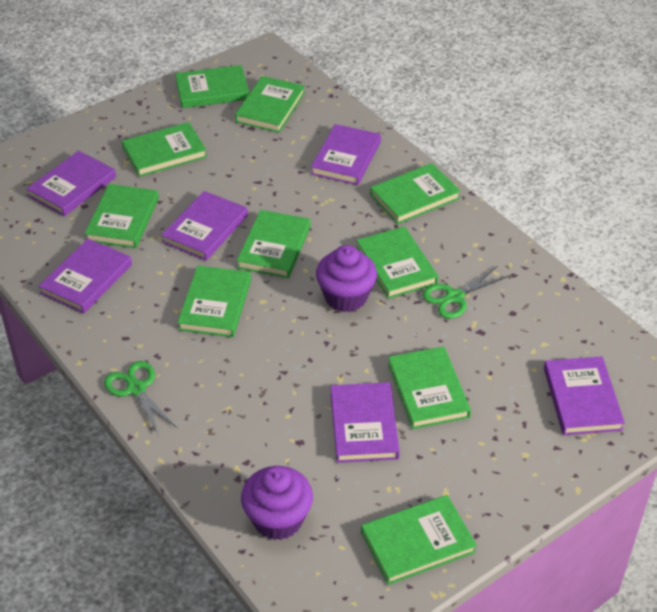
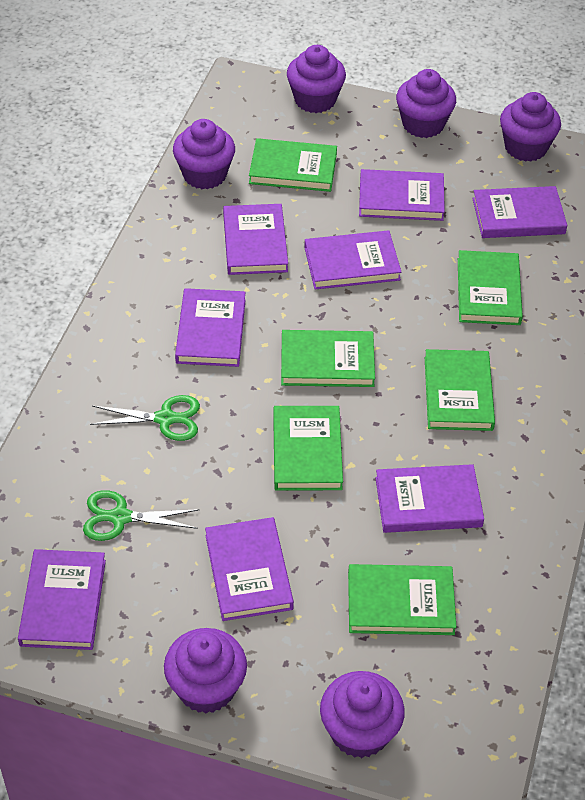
green book: 10 -> 6
purple book: 6 -> 8
purple cupcake: 2 -> 6

